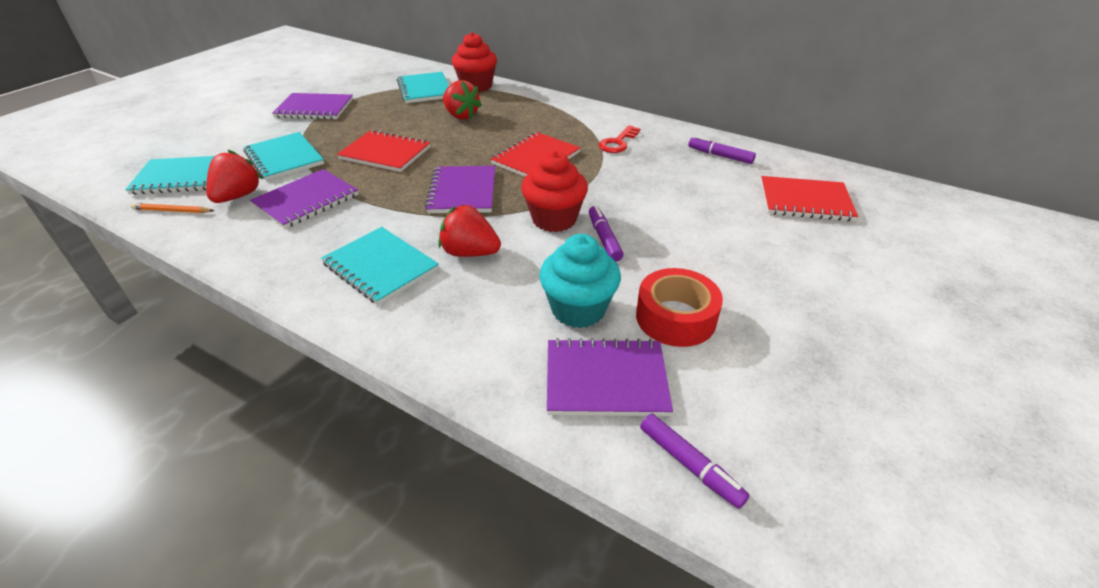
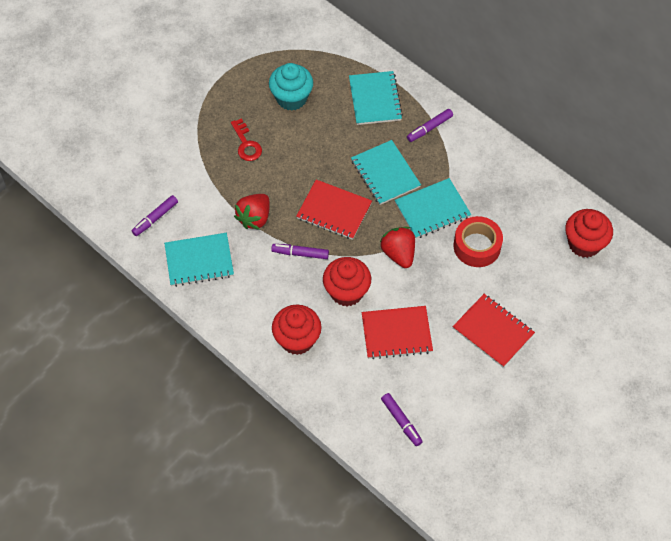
orange pencil: 1 -> 0
purple marker: 3 -> 4
purple notebook: 4 -> 0
red cupcake: 2 -> 3
red strawberry: 3 -> 2

